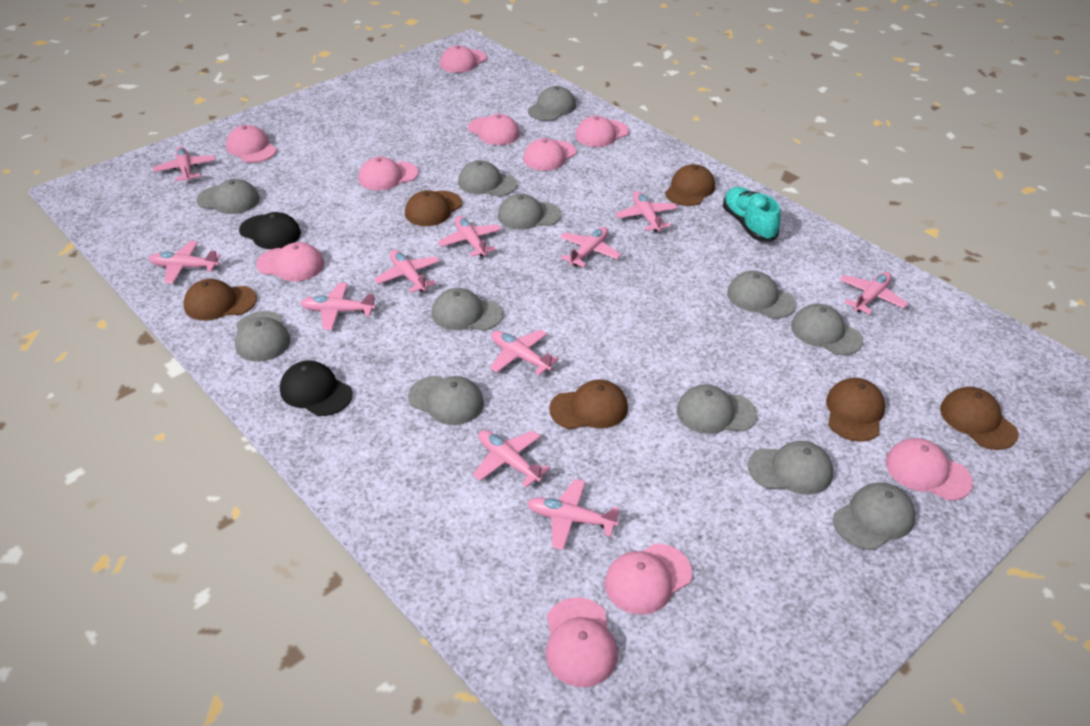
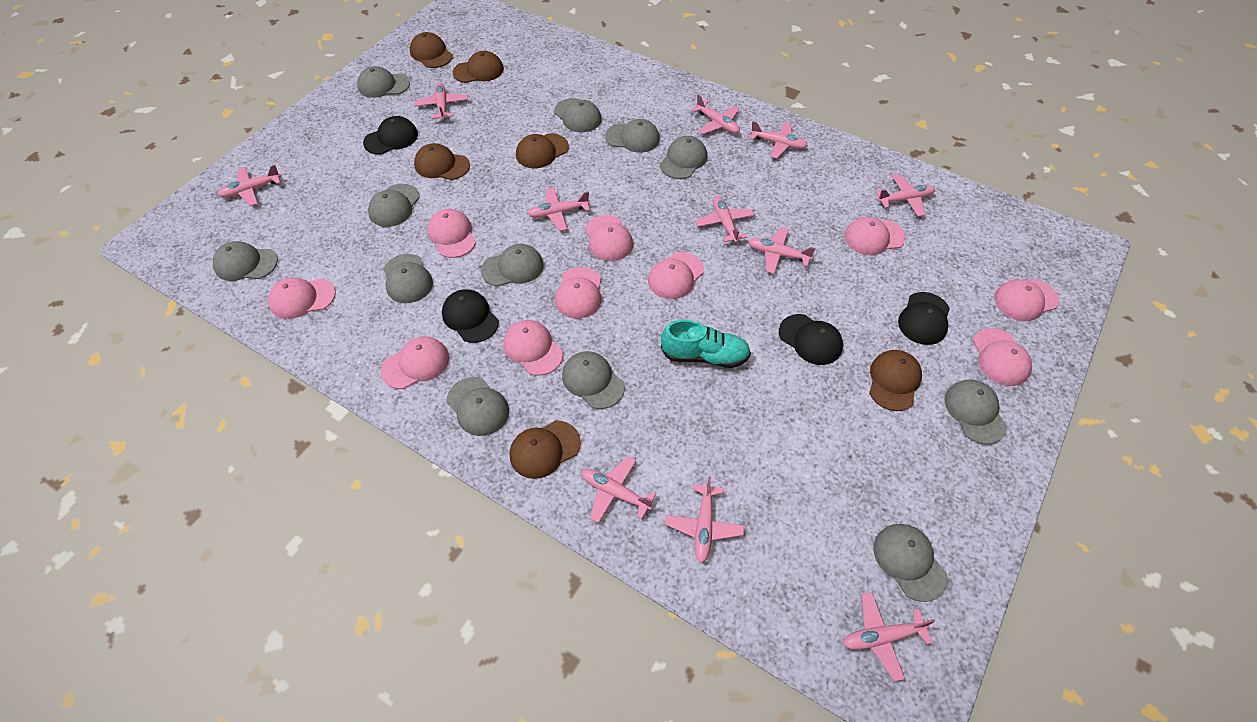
black cap: 2 -> 4

